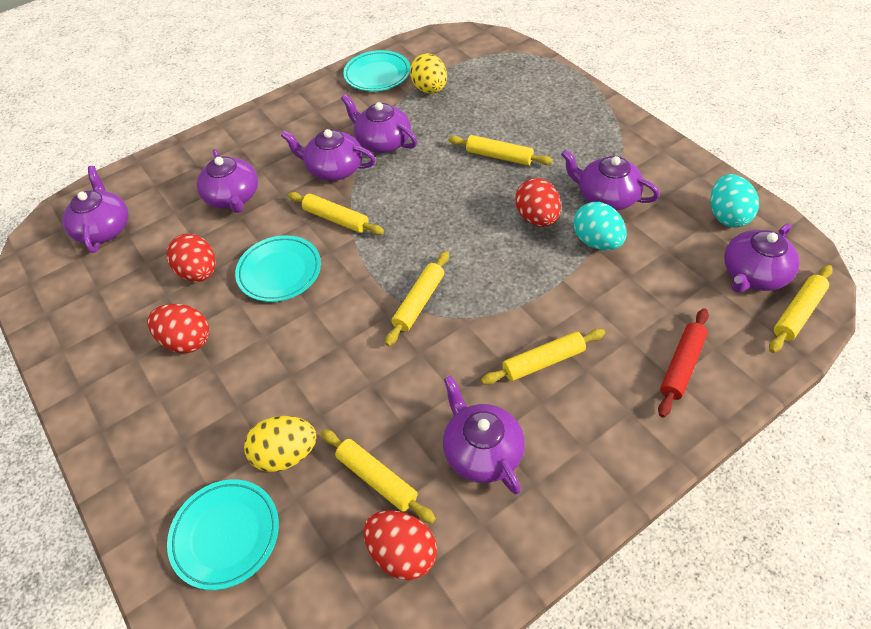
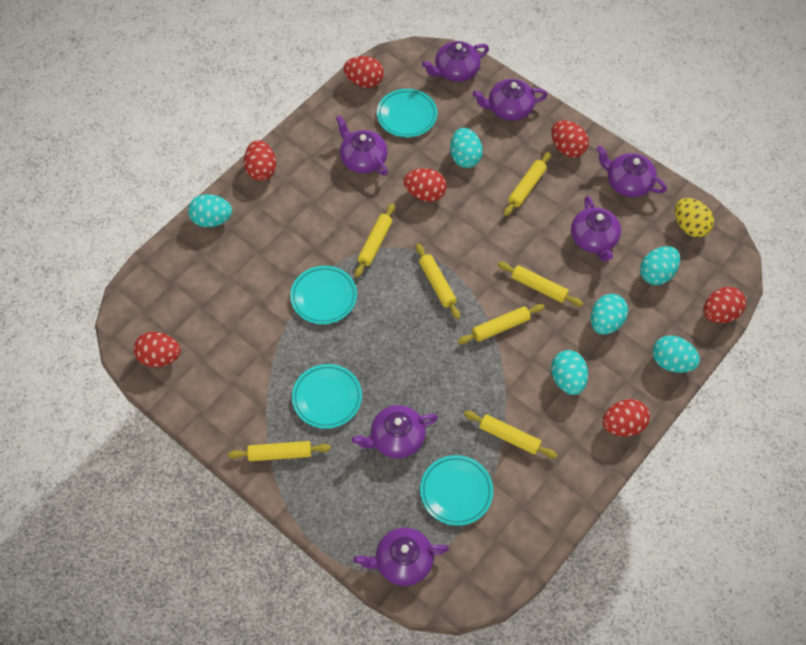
red egg: 4 -> 7
red rolling pin: 1 -> 0
turquoise egg: 2 -> 6
turquoise plate: 3 -> 4
yellow egg: 2 -> 1
yellow rolling pin: 6 -> 7

